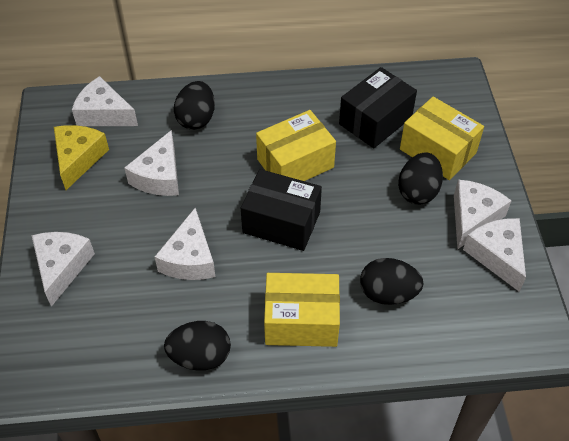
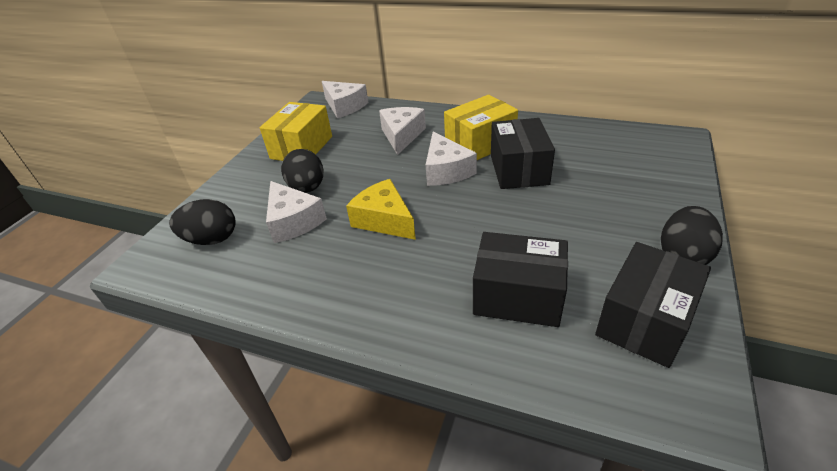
black box: 2 -> 3
black egg: 4 -> 3
white cheese: 6 -> 4
yellow box: 3 -> 2

